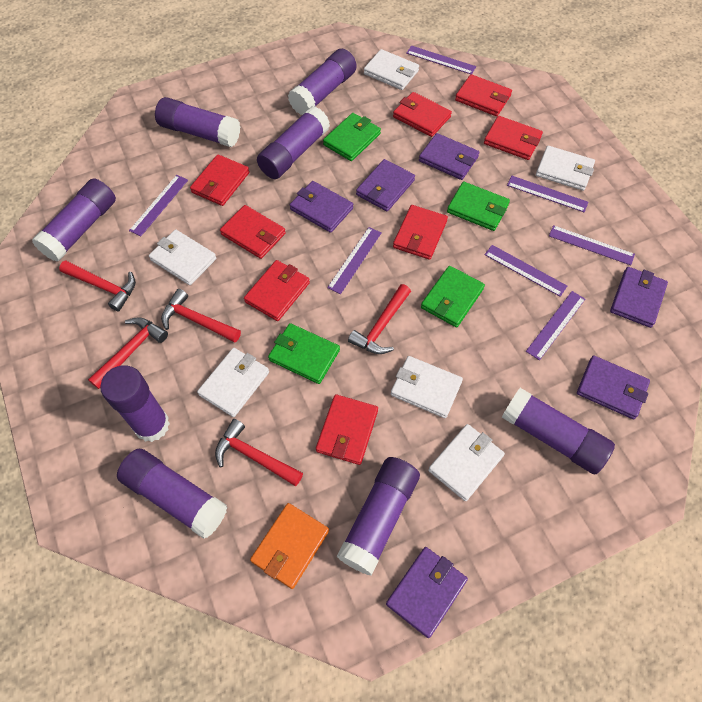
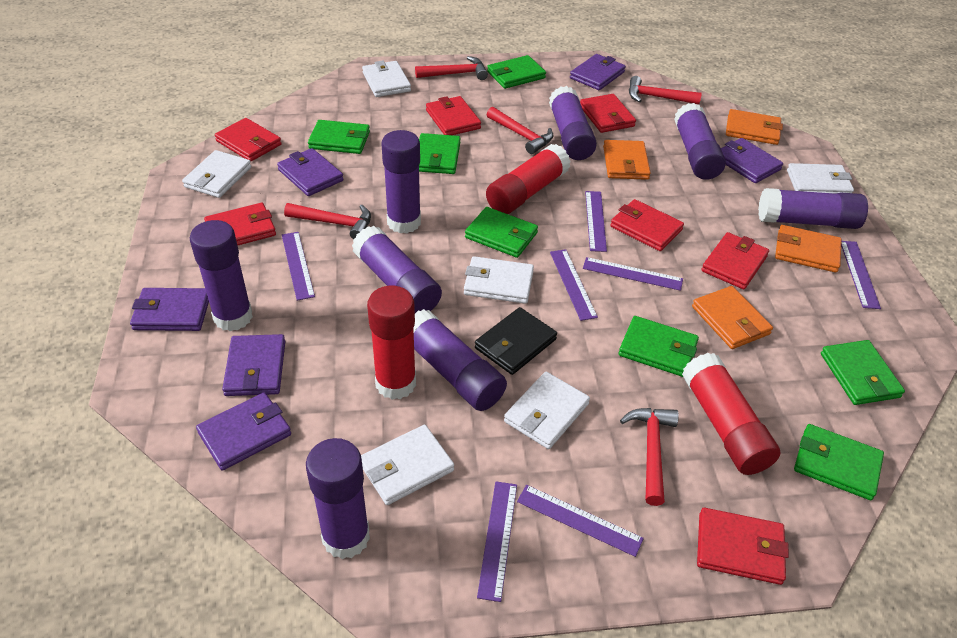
black wallet: 0 -> 1
green wallet: 4 -> 7
orange wallet: 1 -> 4
red glue stick: 0 -> 3
red wallet: 8 -> 7

